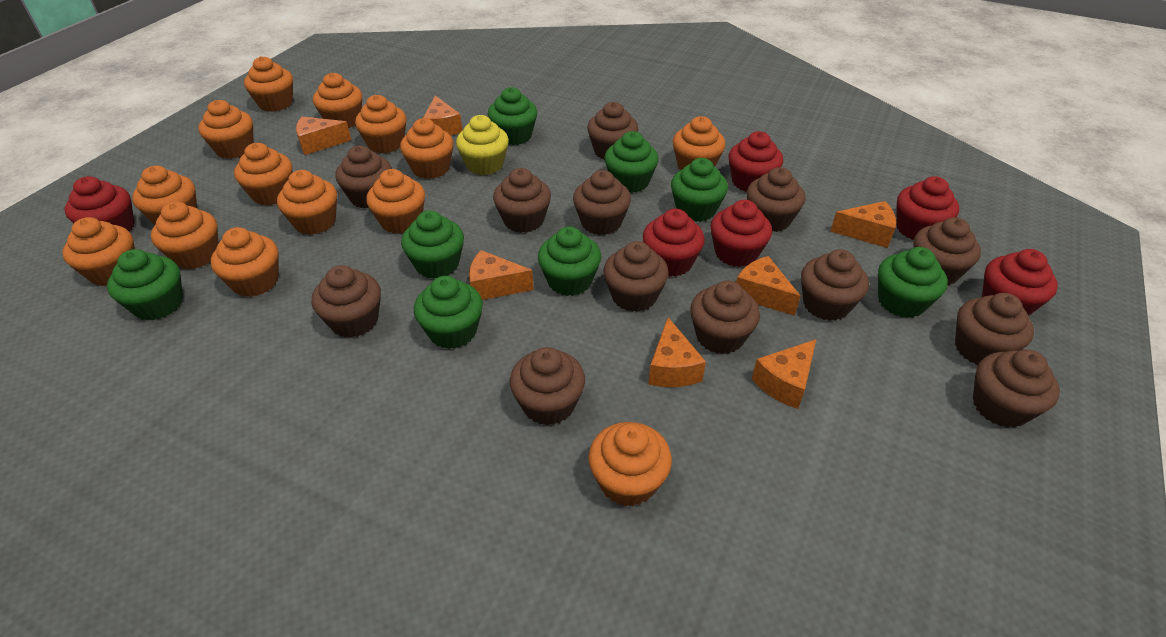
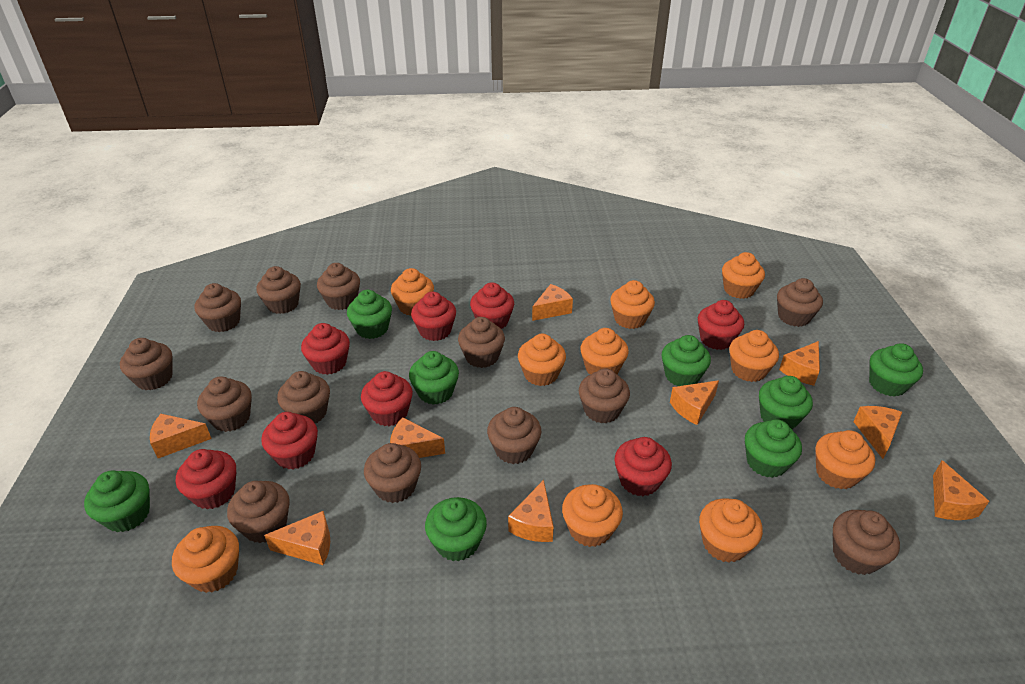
orange cheese: 7 -> 9
orange cupcake: 14 -> 10
red cupcake: 6 -> 8
yellow cupcake: 1 -> 0

